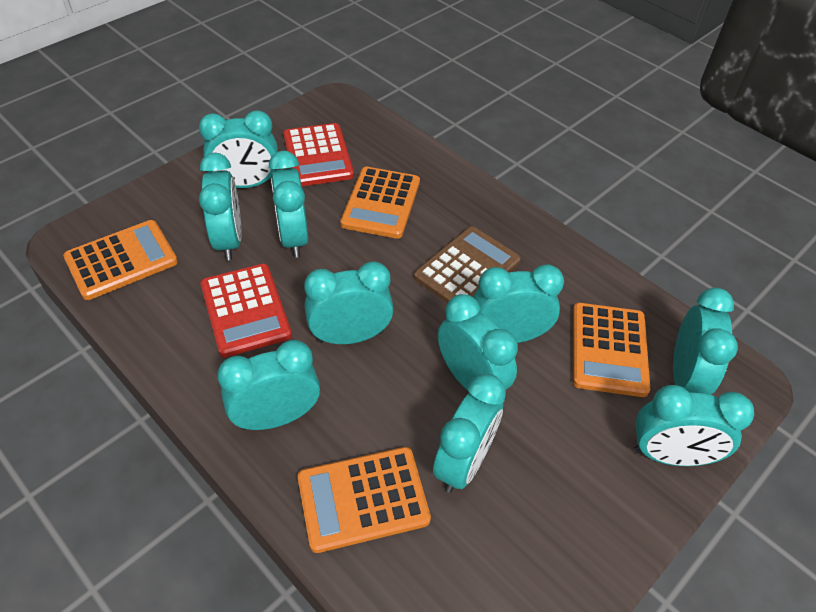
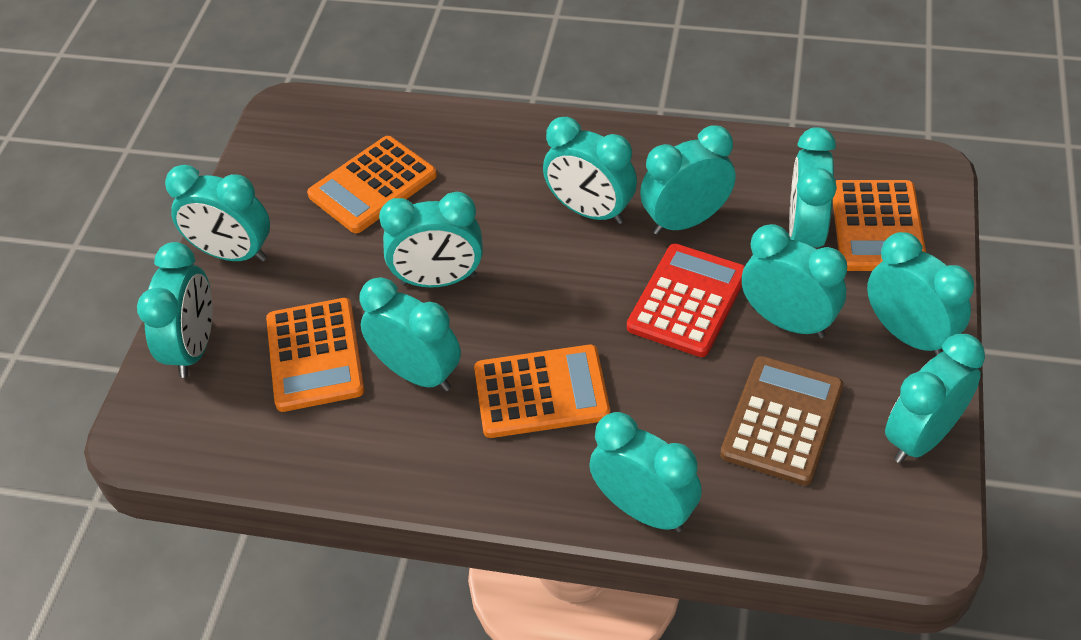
red calculator: 2 -> 1
turquoise clock: 10 -> 11

